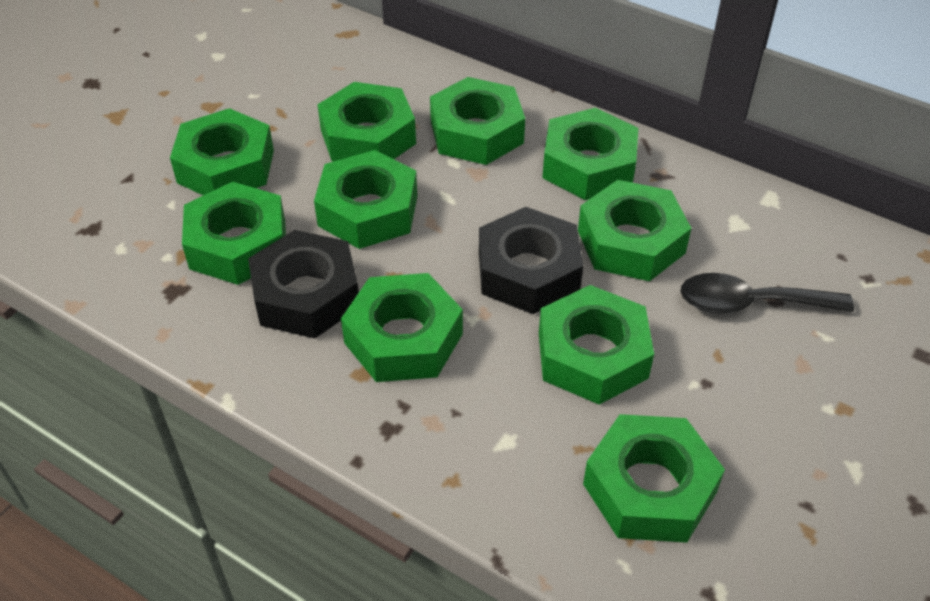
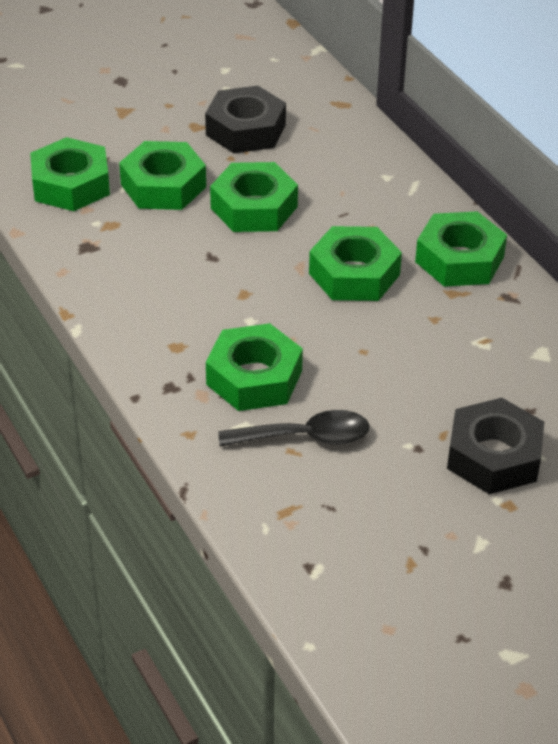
green nut: 10 -> 6

